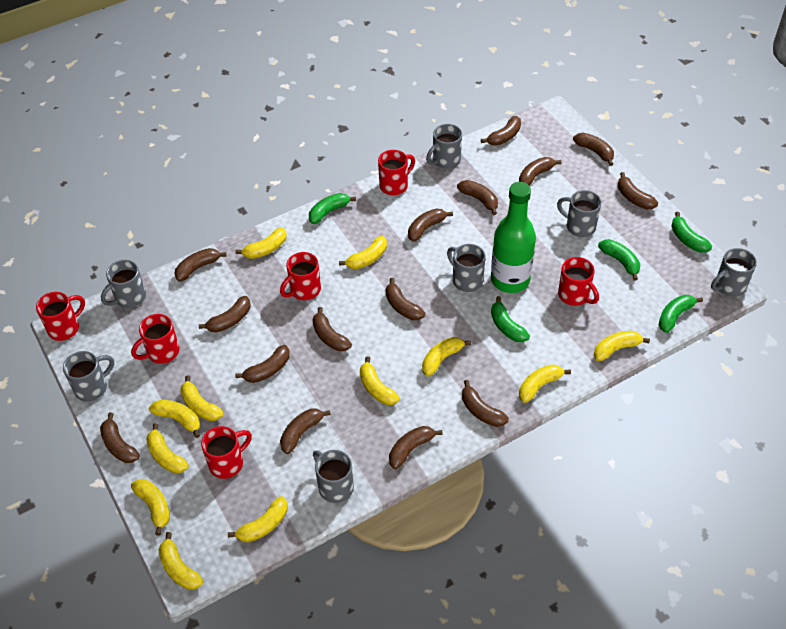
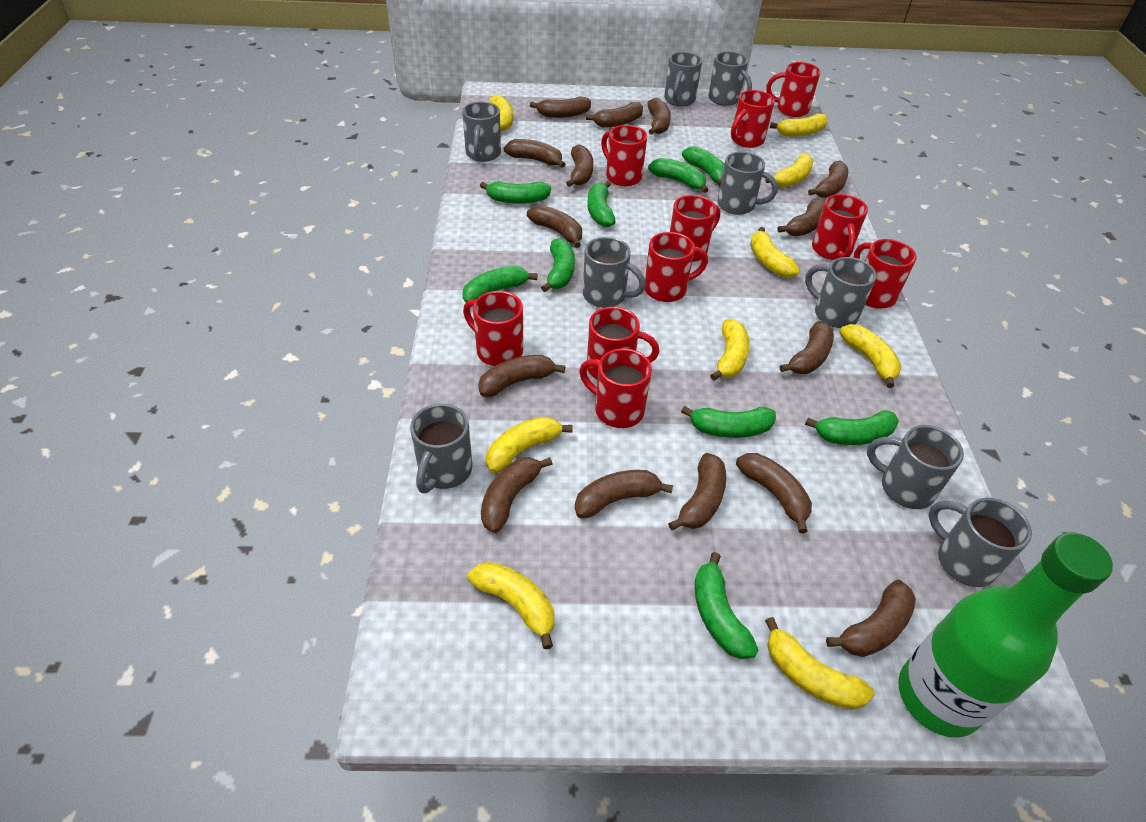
green banana: 5 -> 9
grey mug: 7 -> 9
red mug: 6 -> 10
yellow banana: 12 -> 9

